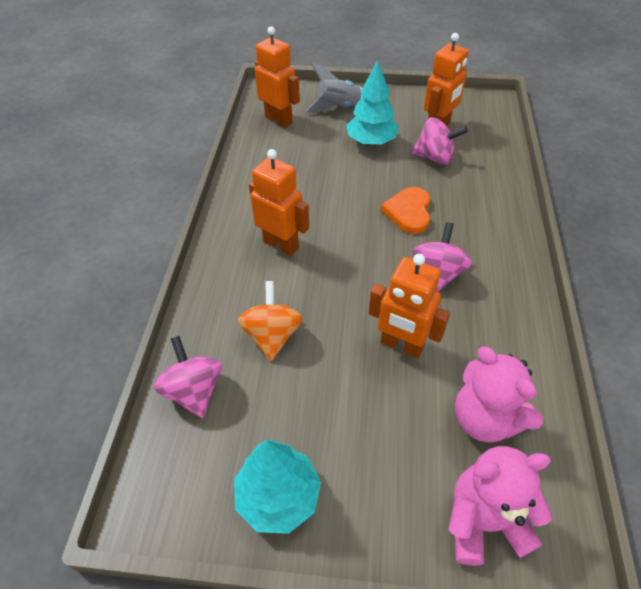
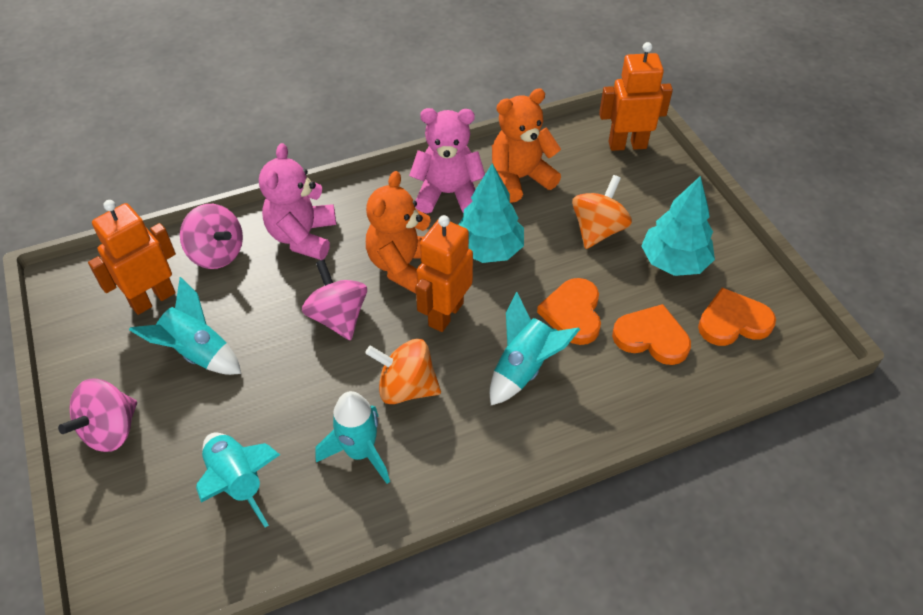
grey rocket: 1 -> 0
orange heart: 1 -> 3
orange robot: 4 -> 3
orange spinning top: 1 -> 2
orange teddy bear: 0 -> 2
turquoise rocket: 0 -> 4

